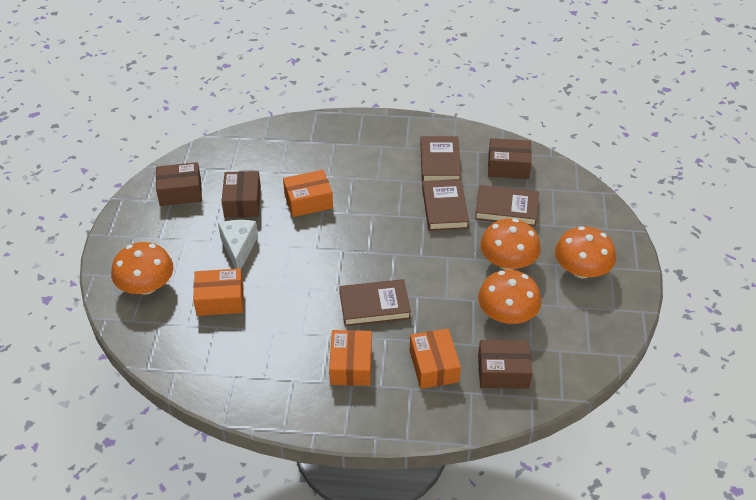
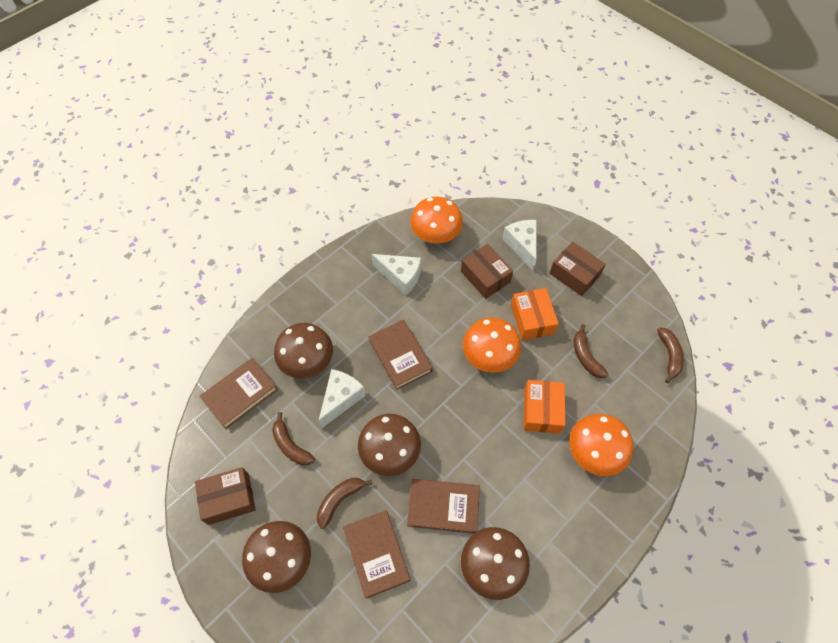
brown banana: 0 -> 4
brown box: 4 -> 3
brown mushroom: 0 -> 4
orange box: 4 -> 2
orange mushroom: 4 -> 3
white cheese: 1 -> 3

